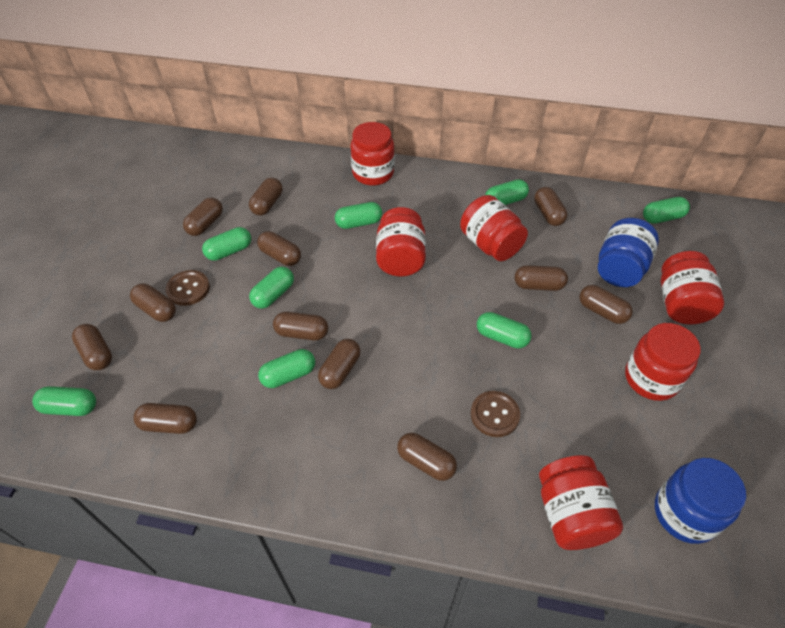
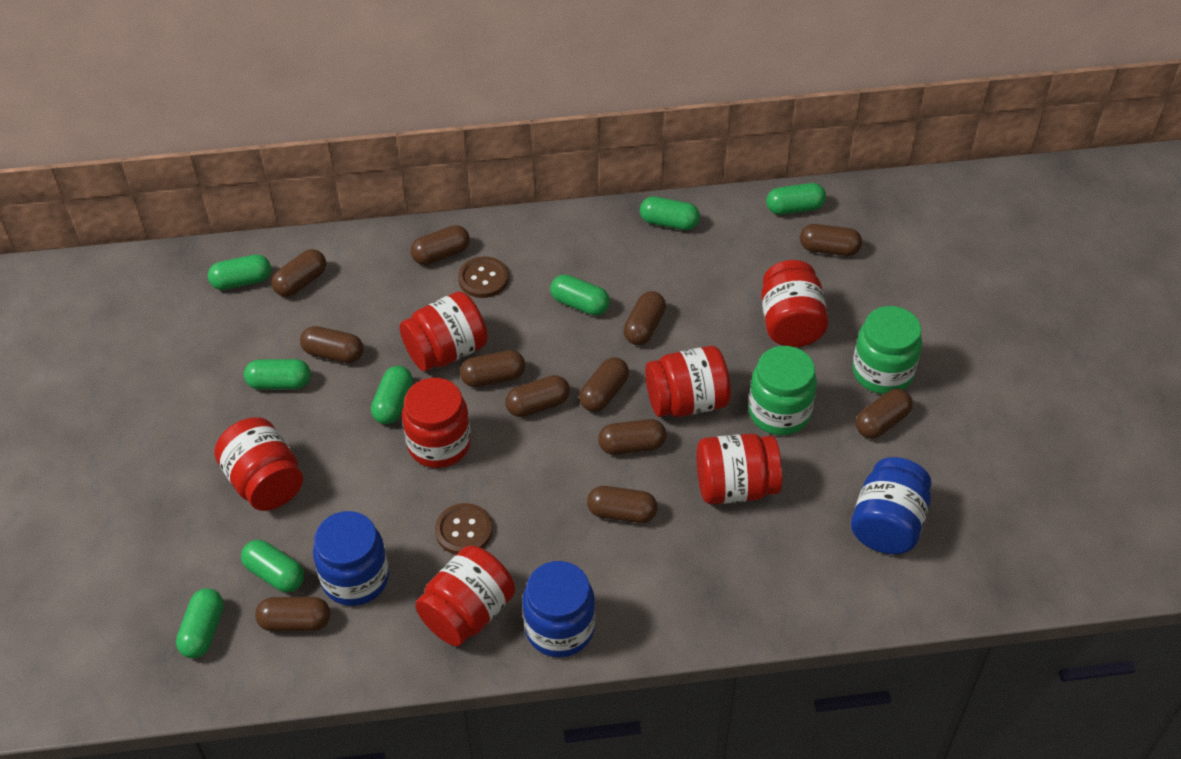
blue jar: 2 -> 3
green jar: 0 -> 2
red jar: 6 -> 7

